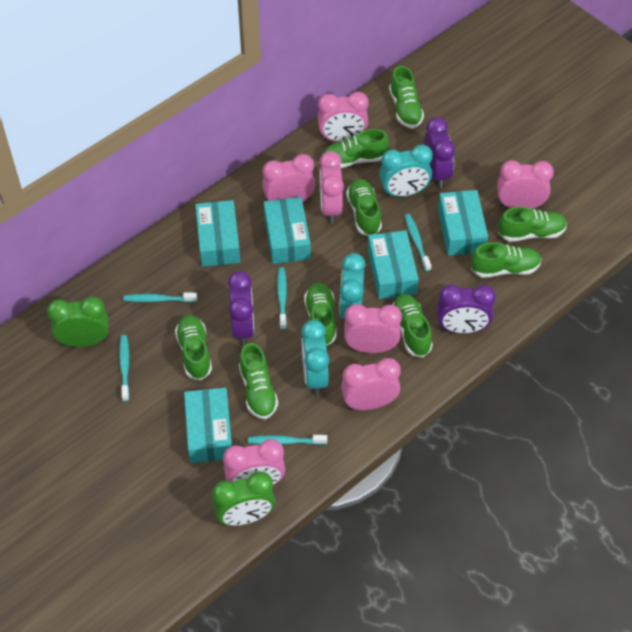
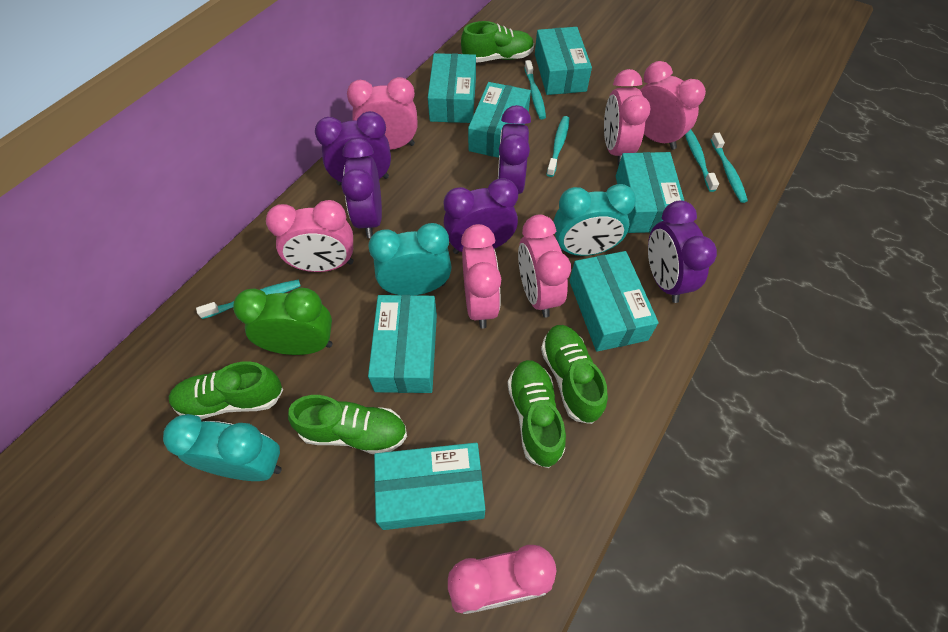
green clock: 2 -> 1
green shoe: 9 -> 5
purple clock: 3 -> 5
turquoise box: 5 -> 7

